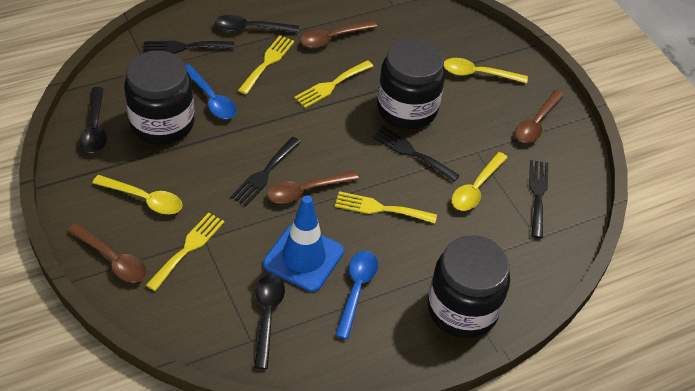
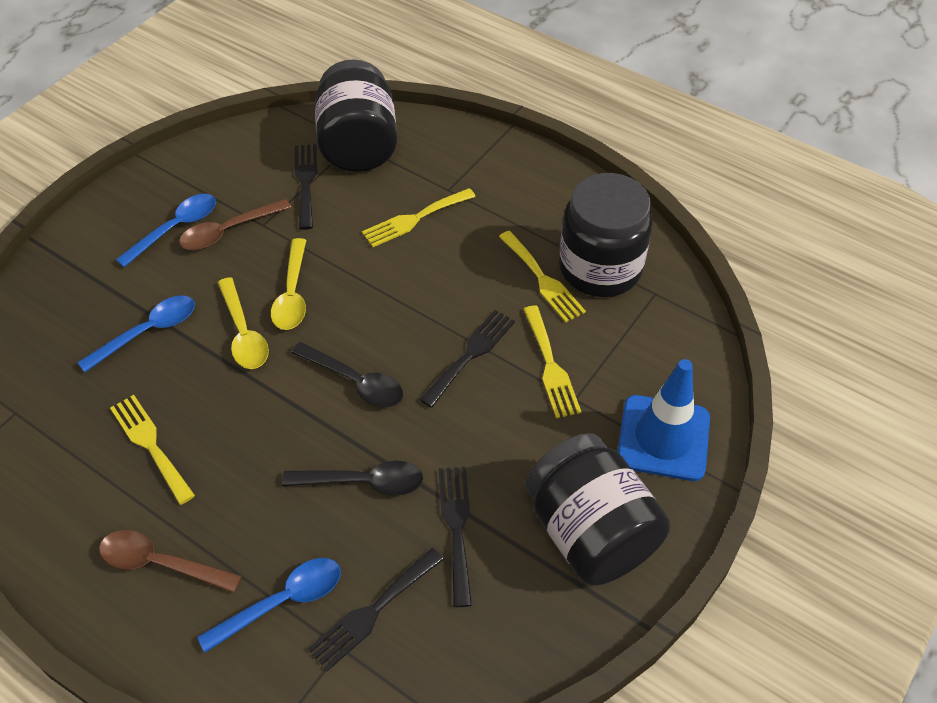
black spoon: 3 -> 2
blue spoon: 2 -> 3
brown spoon: 4 -> 2
yellow spoon: 3 -> 2

